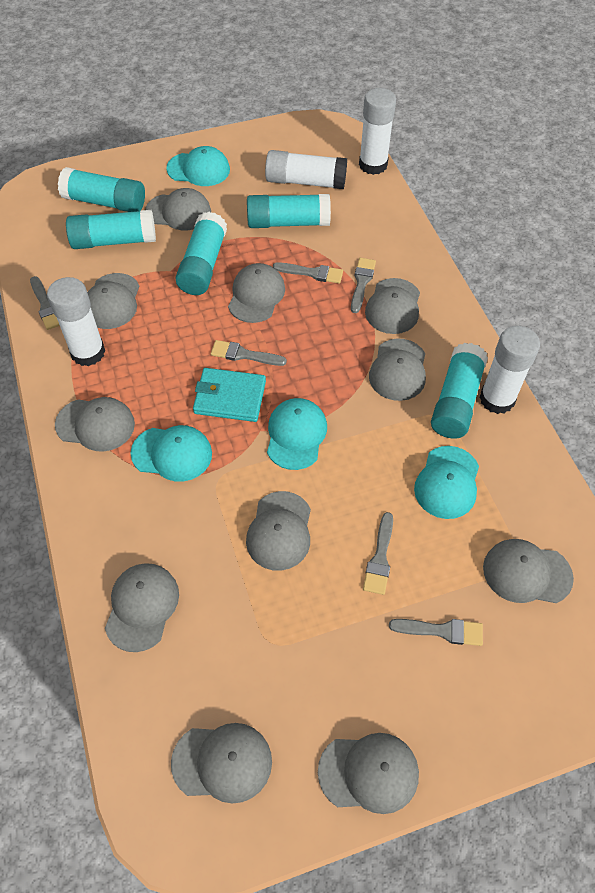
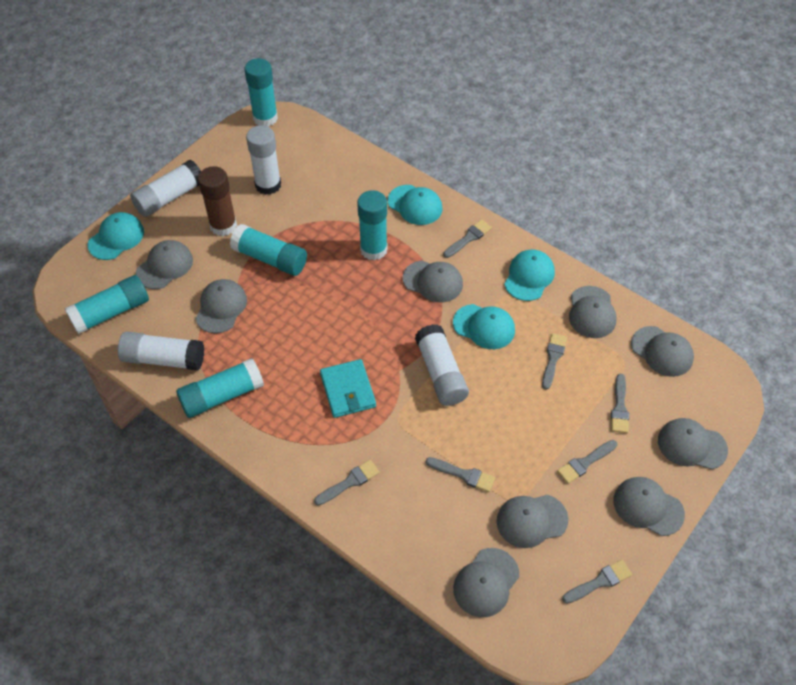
brown glue stick: 0 -> 1
grey brush: 6 -> 7
grey cap: 11 -> 9

